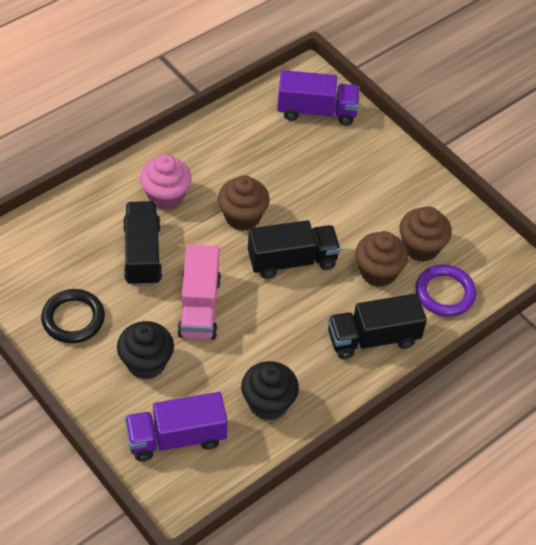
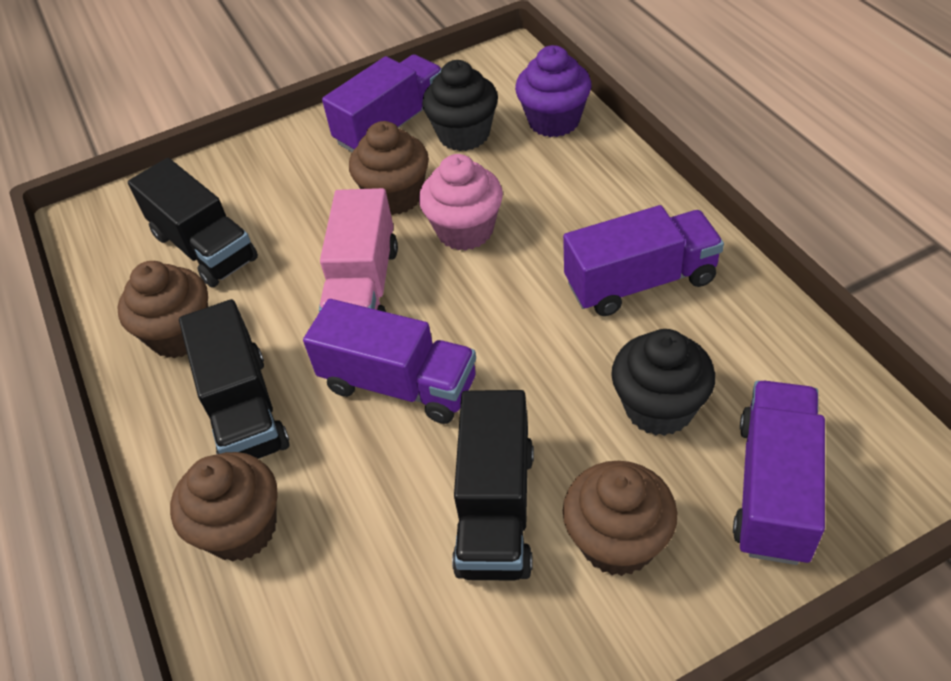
black ring: 1 -> 0
brown cupcake: 3 -> 4
purple cupcake: 0 -> 1
purple ring: 1 -> 0
purple truck: 2 -> 4

